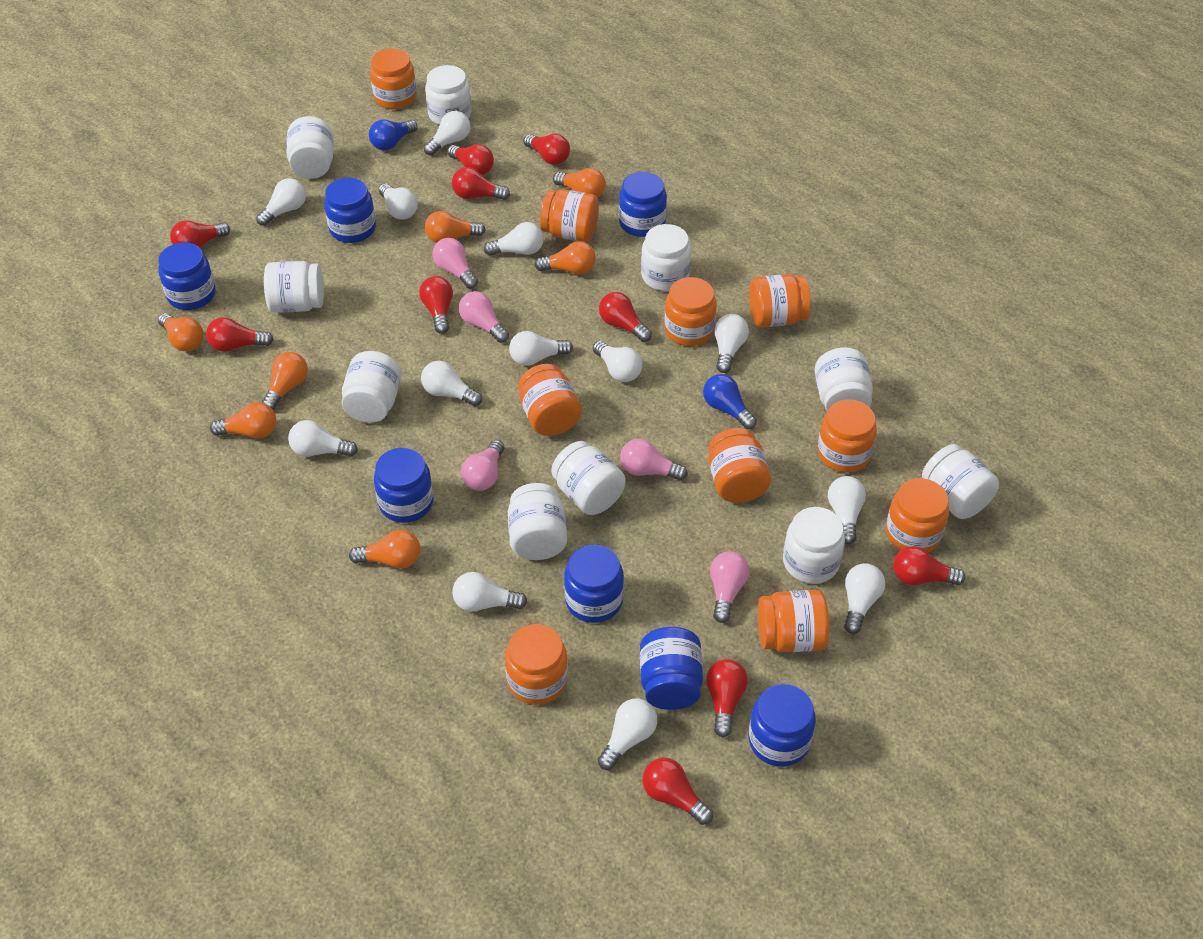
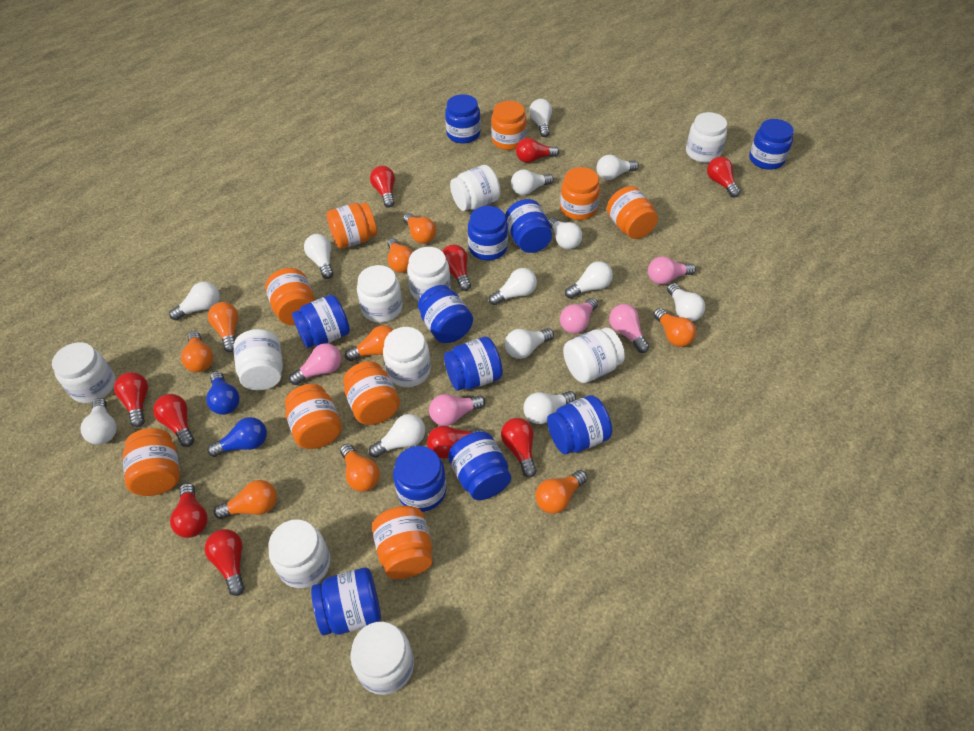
blue jar: 7 -> 11
orange jar: 10 -> 9
orange light bulb: 7 -> 9

